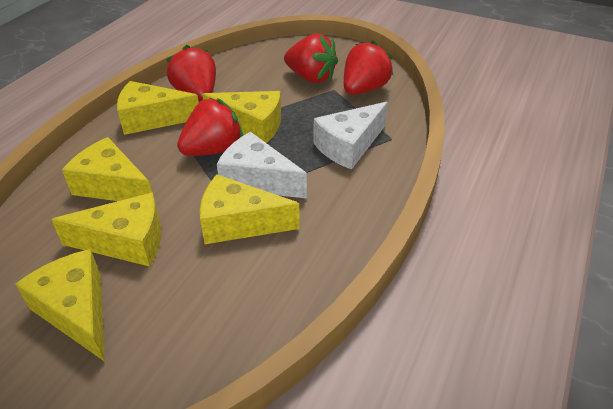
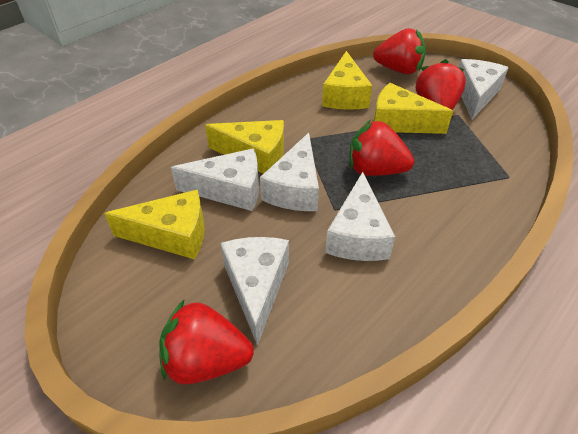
white cheese: 2 -> 5
yellow cheese: 6 -> 4

